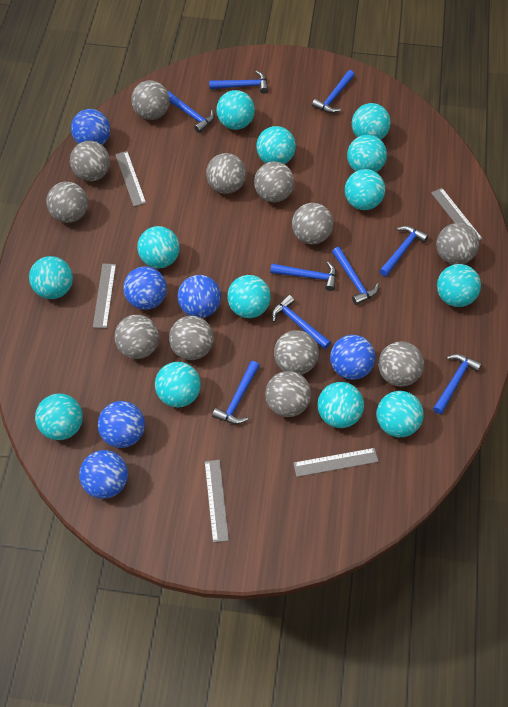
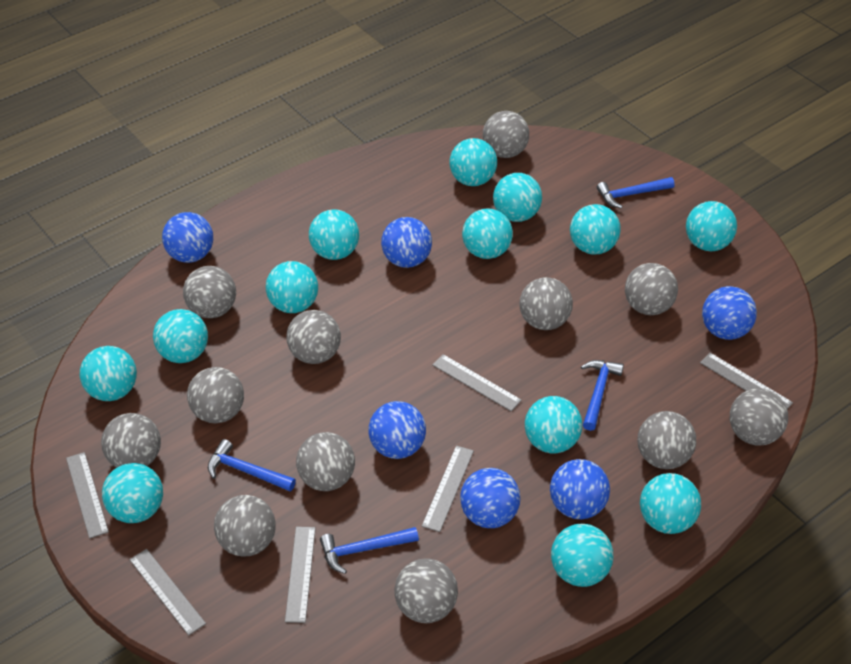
blue hammer: 9 -> 4
grey ruler: 5 -> 6

